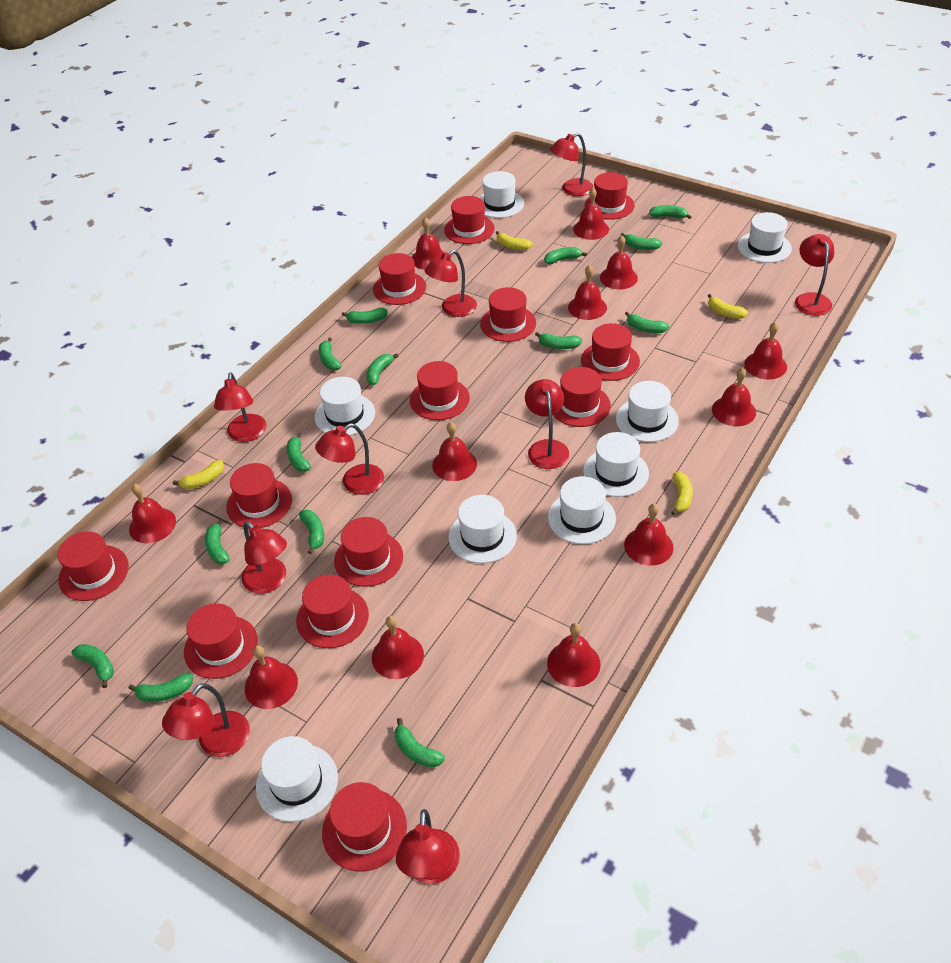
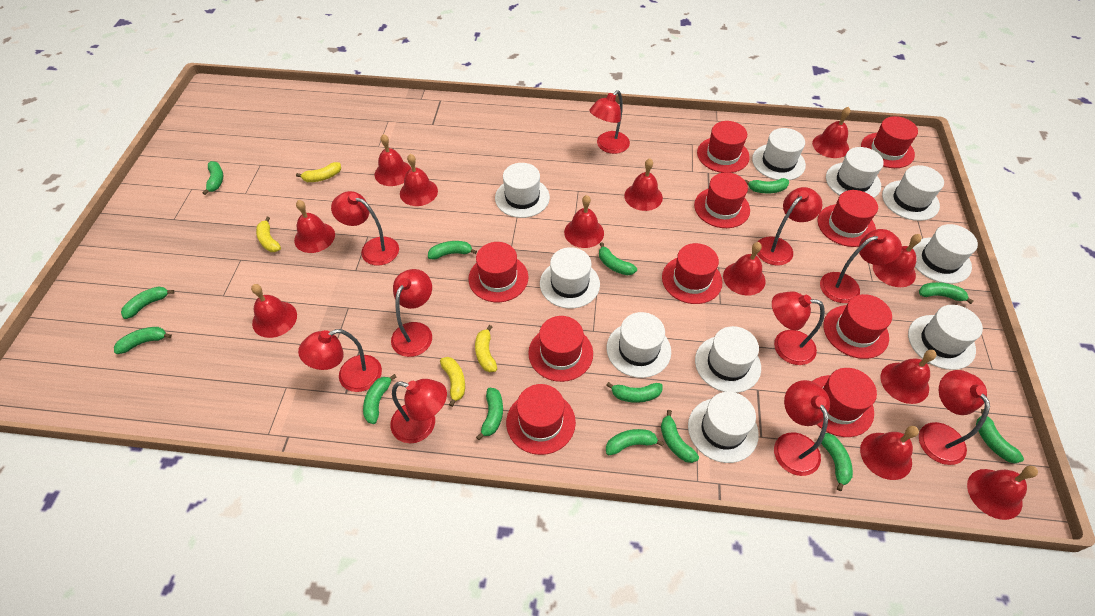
red hat: 13 -> 10
red lamp: 9 -> 10
white hat: 8 -> 10

